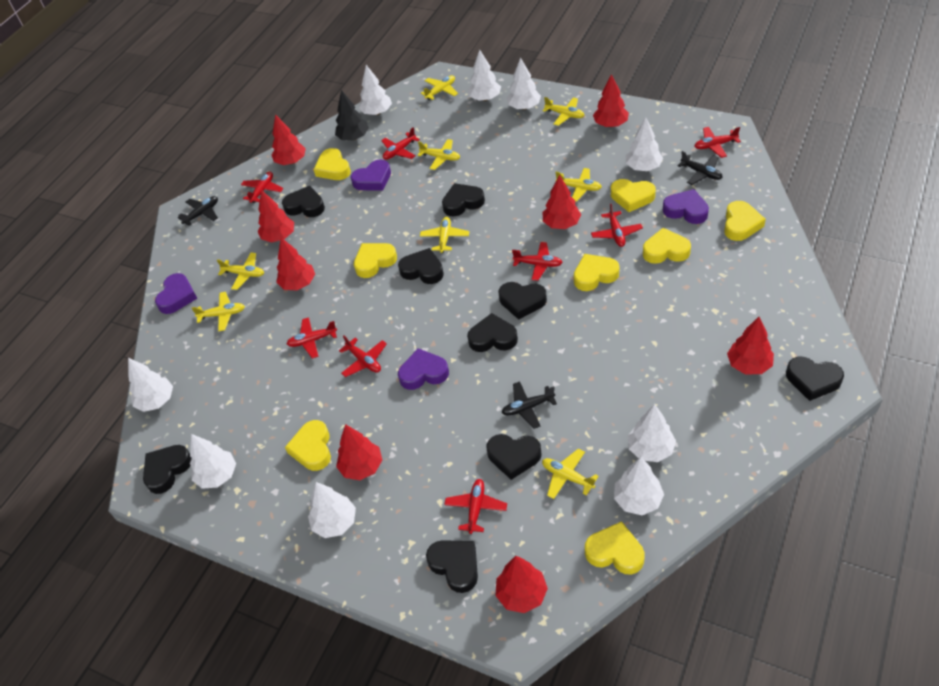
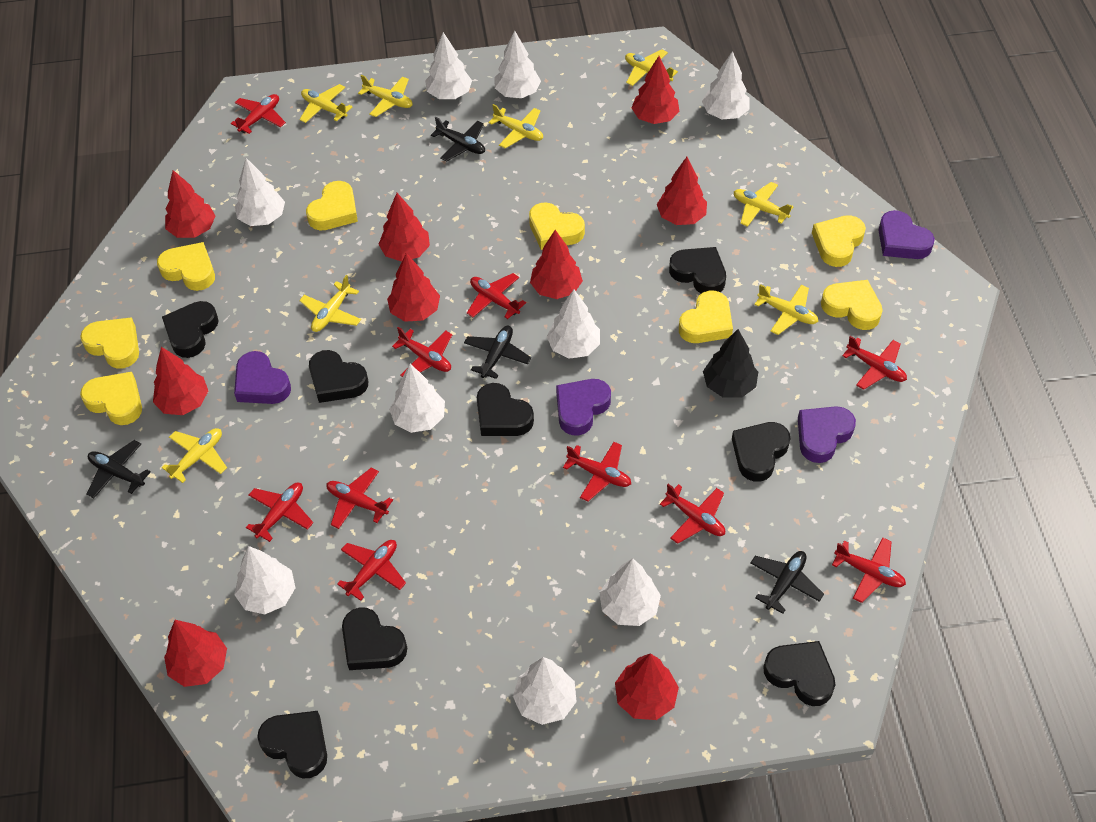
black heart: 9 -> 8
black plane: 3 -> 4
red plane: 8 -> 10
red tree: 8 -> 9

